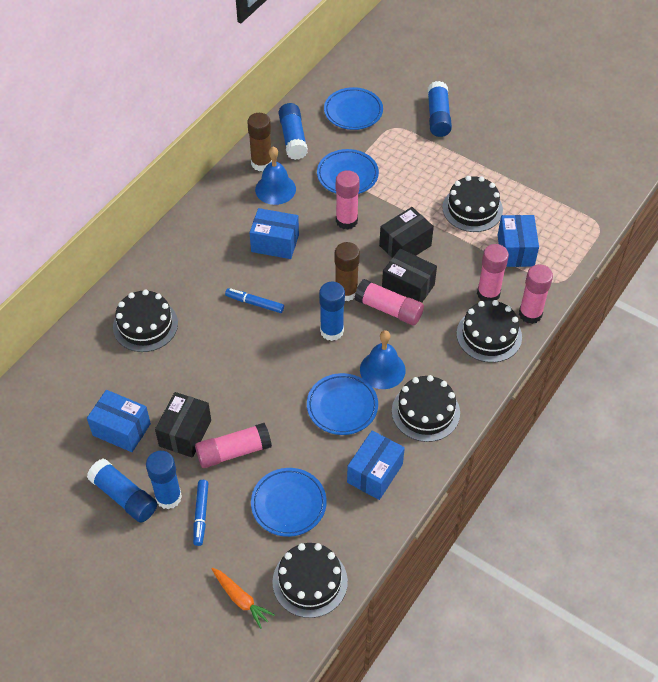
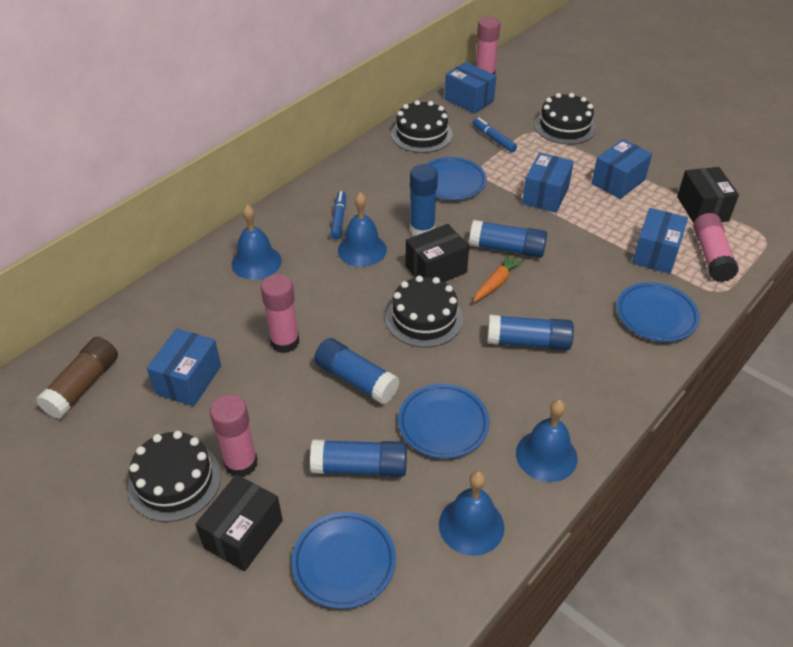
black cake: 5 -> 4
blue bell: 2 -> 4
blue box: 4 -> 5
brown glue stick: 2 -> 1
pink glue stick: 5 -> 4

